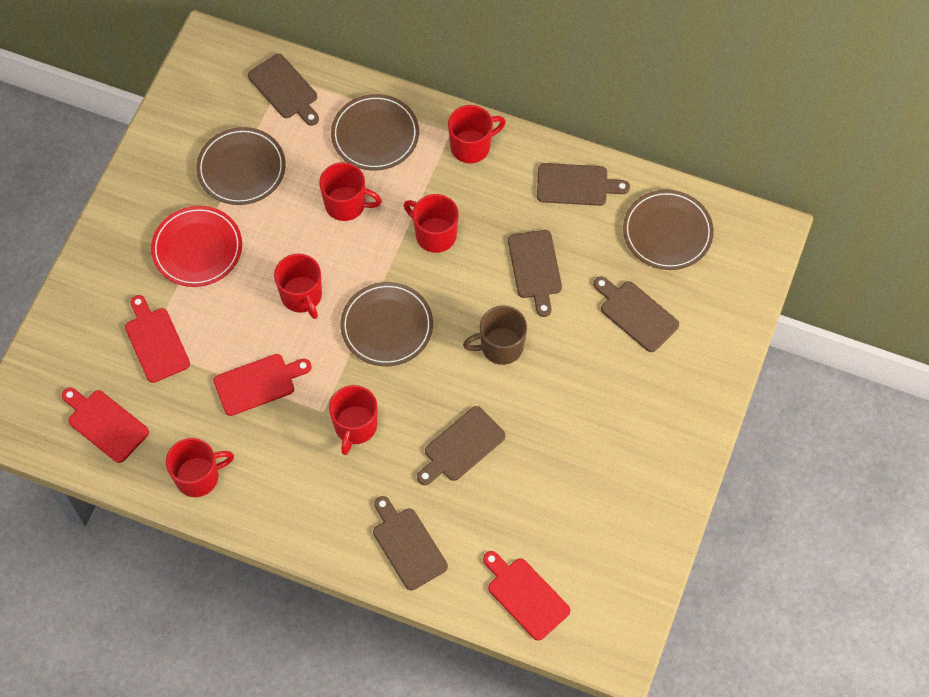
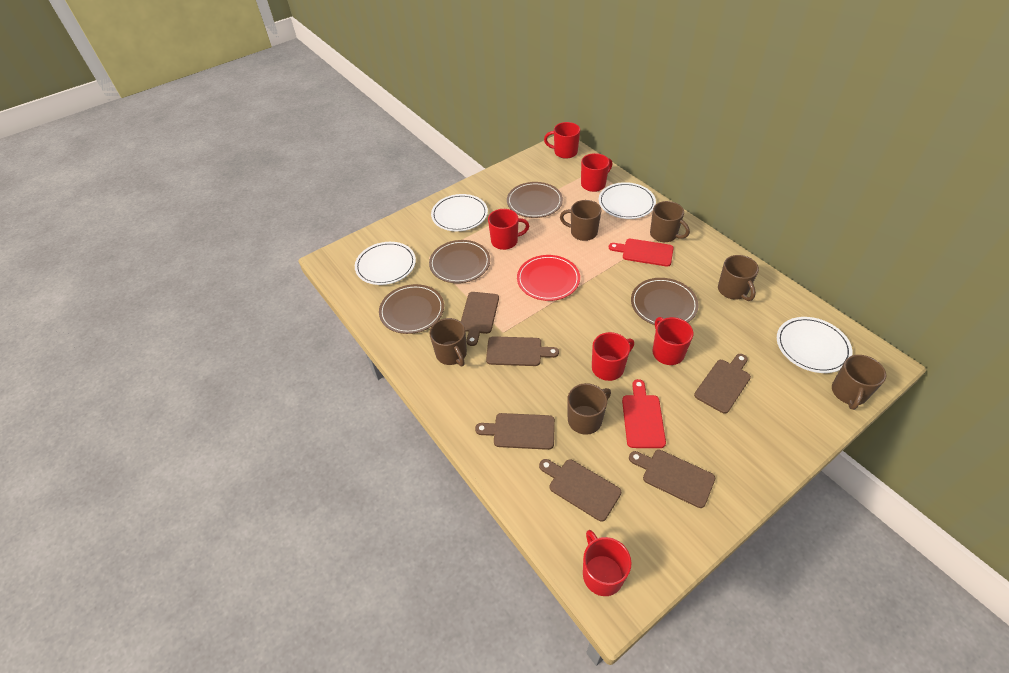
brown mug: 1 -> 6
red cutting board: 4 -> 2
white plate: 0 -> 4

